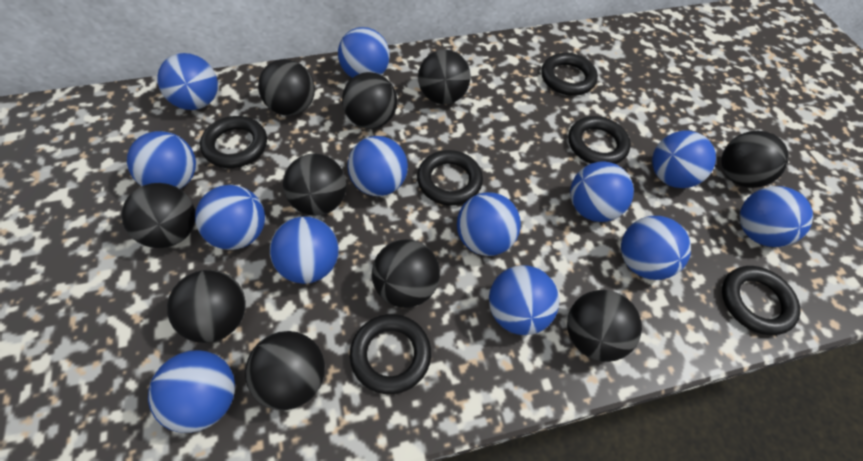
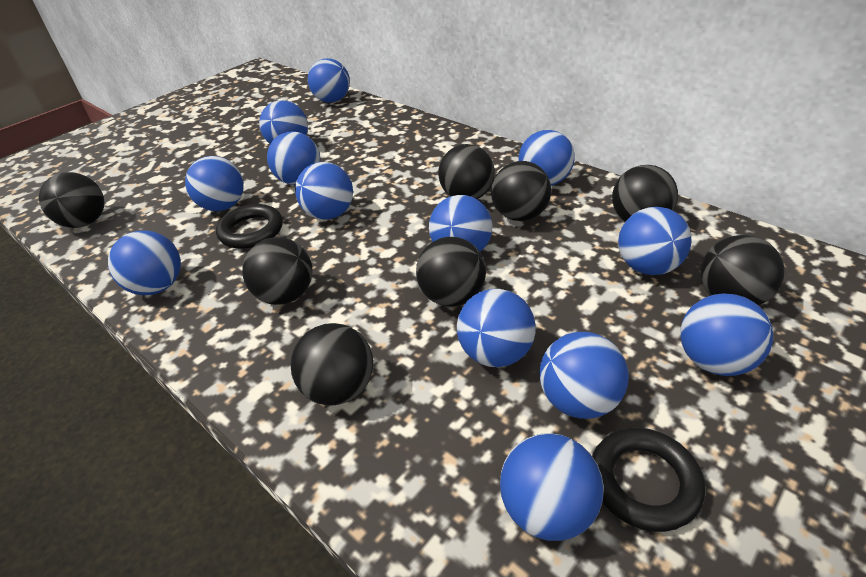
black ball: 10 -> 8
black ring: 6 -> 2

